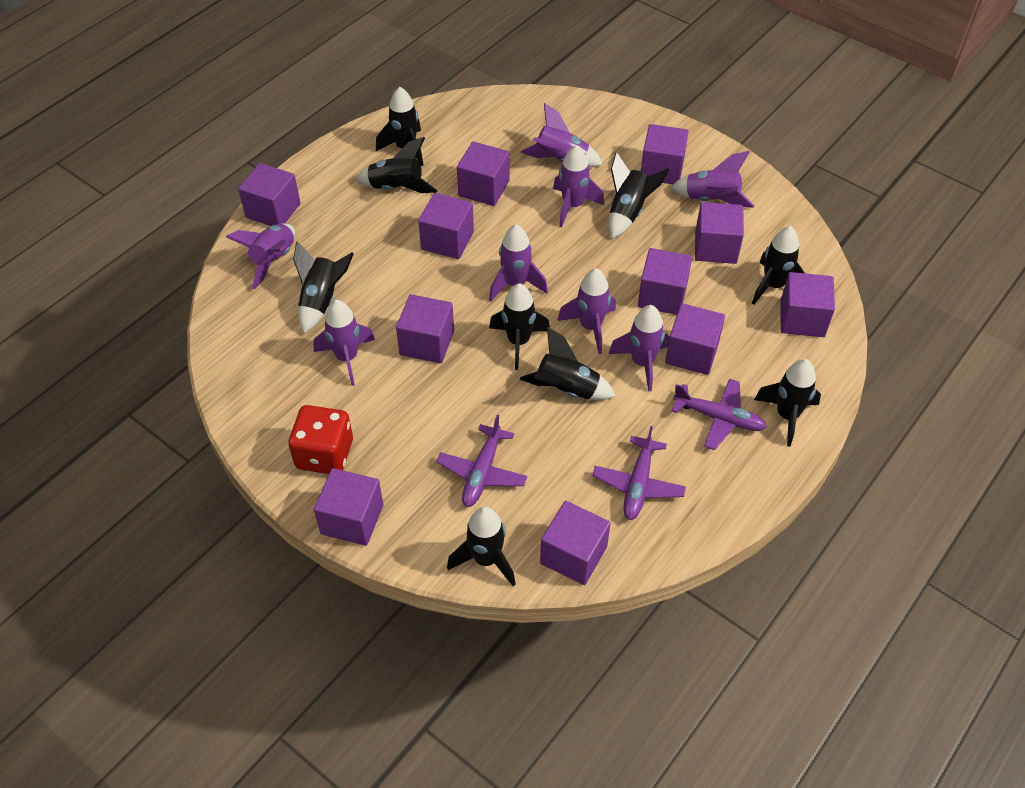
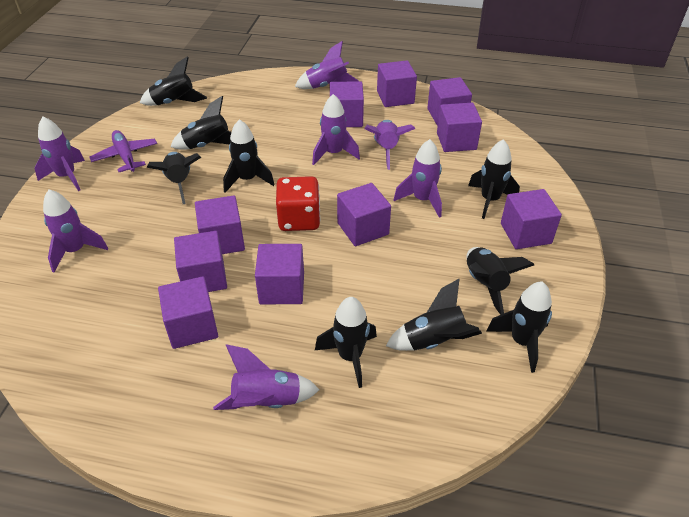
purple cube: 11 -> 10
purple plane: 3 -> 1
purple rocket: 8 -> 7

